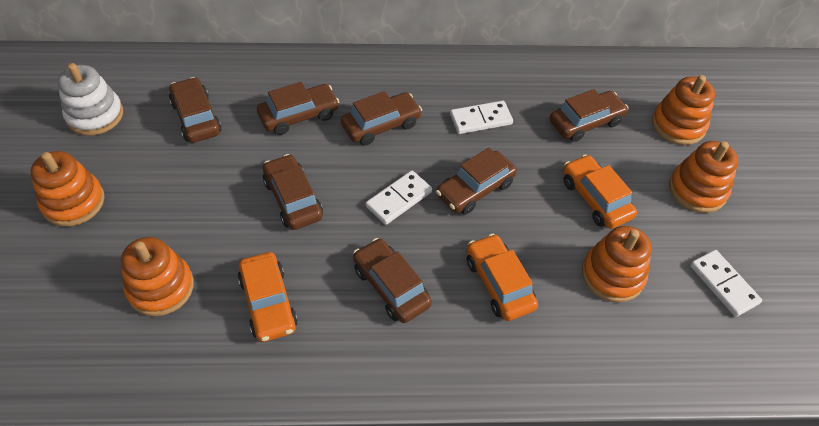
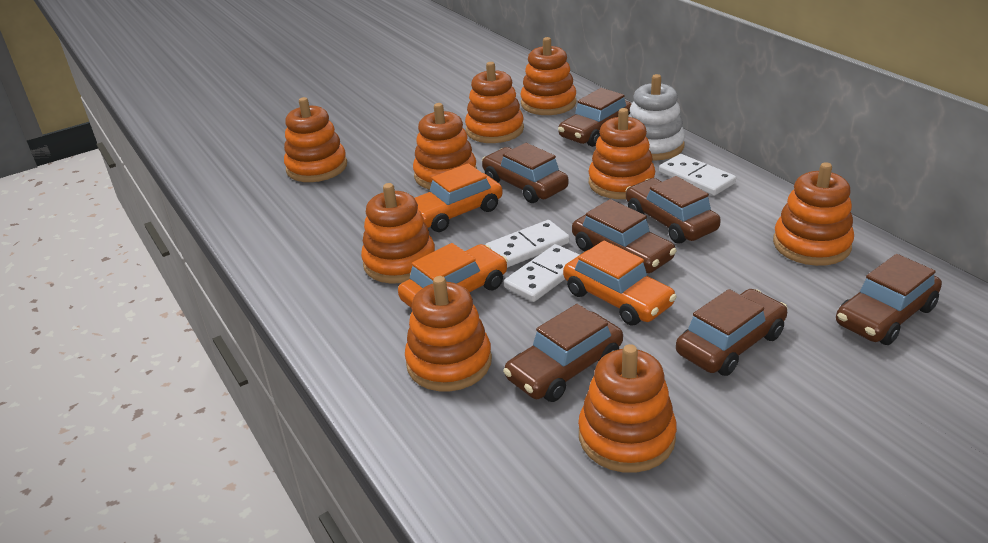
orange stacking toy: 5 -> 9

